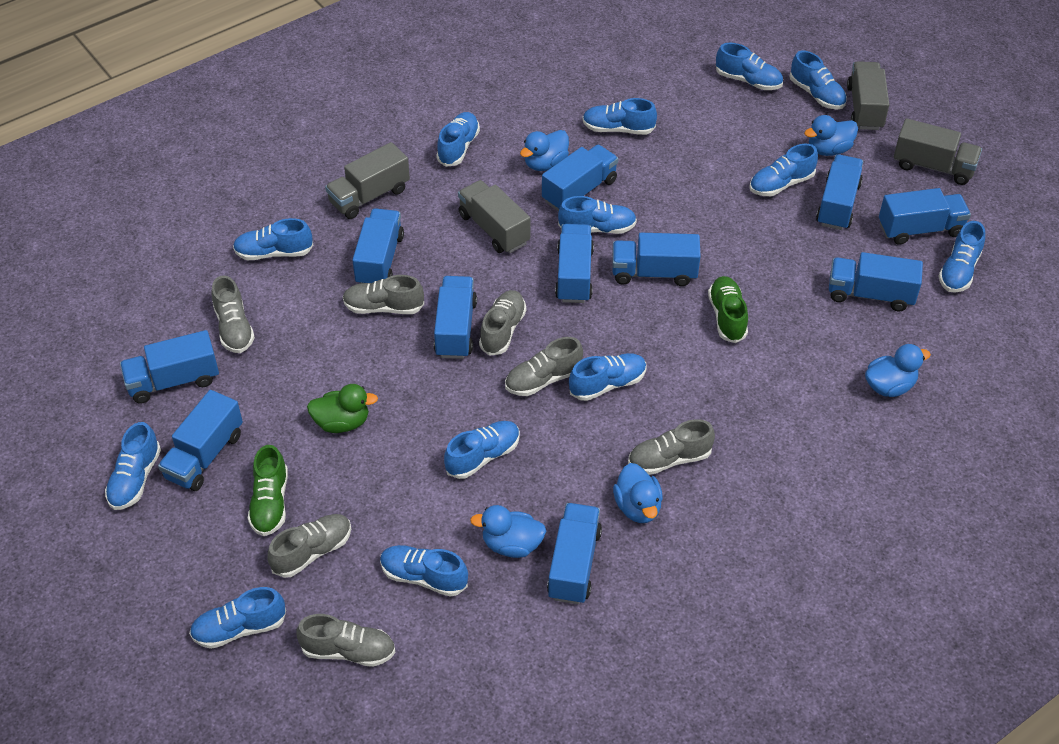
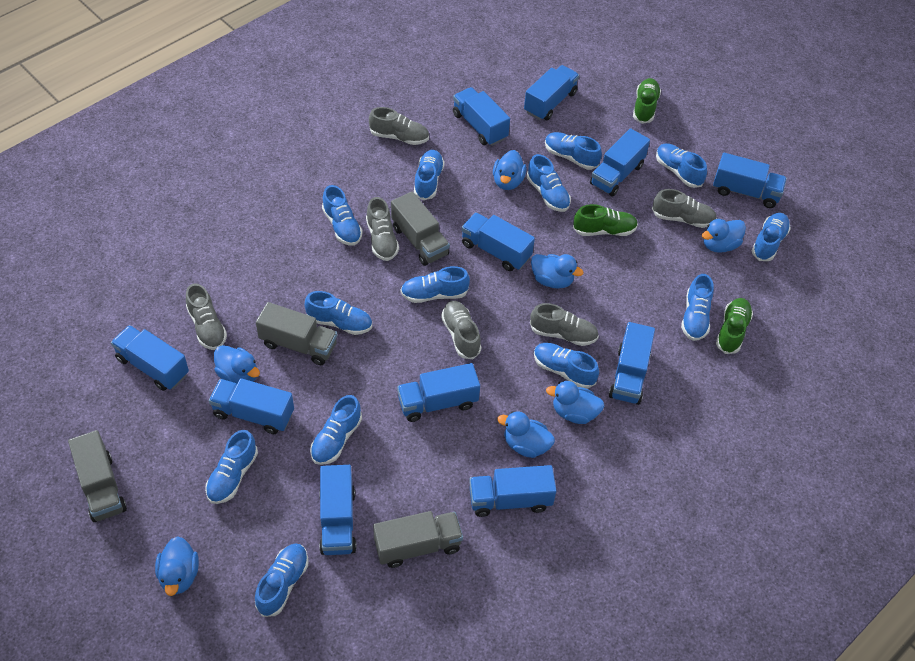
blue duck: 5 -> 7
green duck: 1 -> 0
green shoe: 2 -> 3
grey shoe: 7 -> 6

